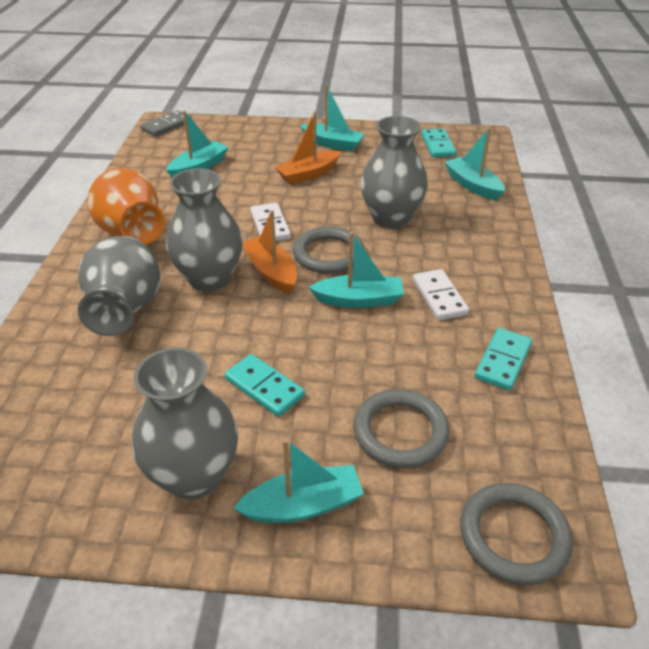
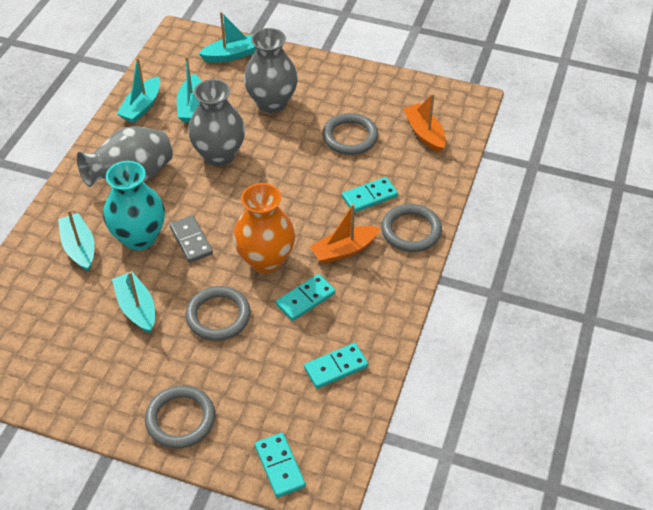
grey ring: 3 -> 4
grey vase: 4 -> 3
turquoise domino: 3 -> 4
turquoise vase: 0 -> 1
white domino: 2 -> 0

